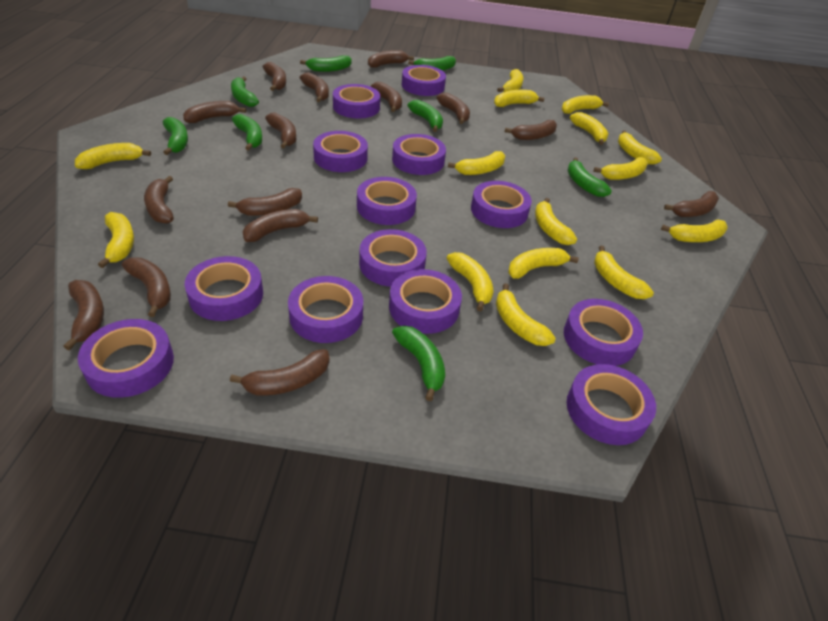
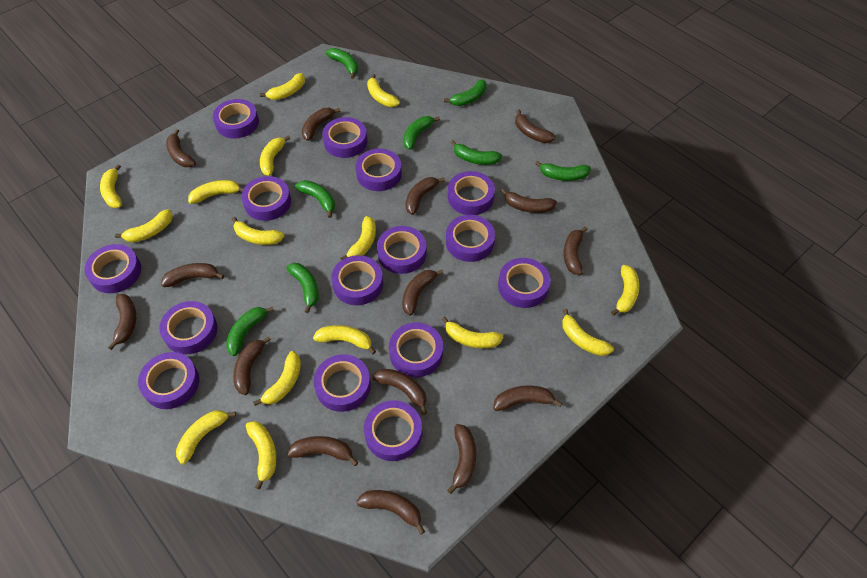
purple tape: 13 -> 15

